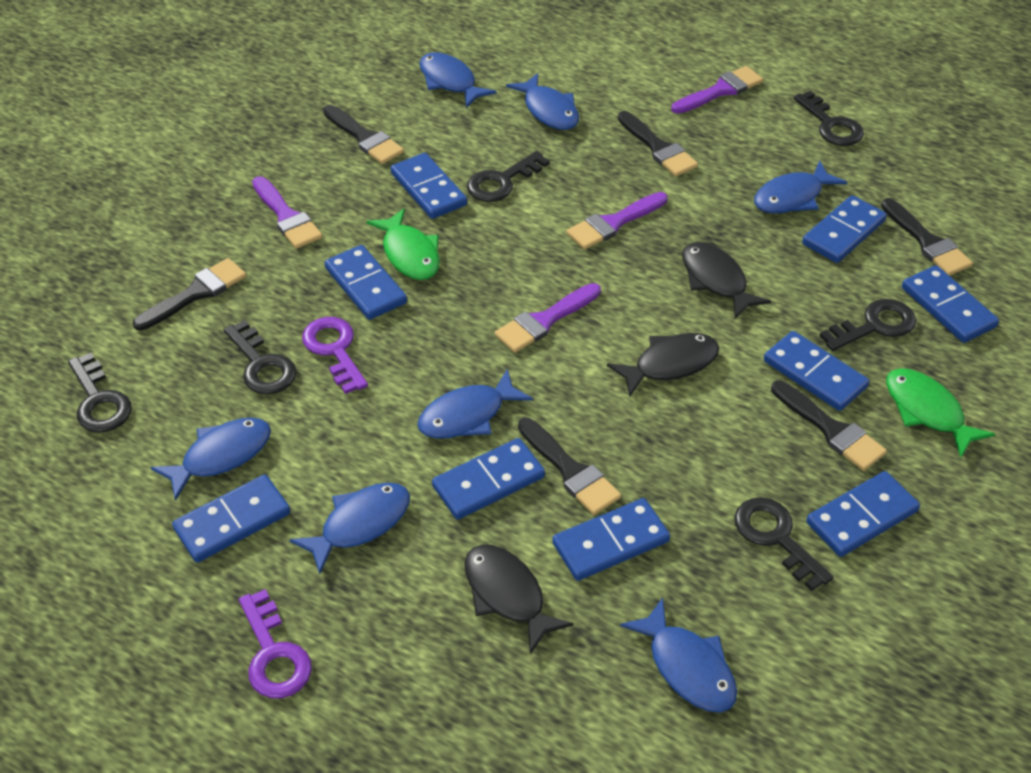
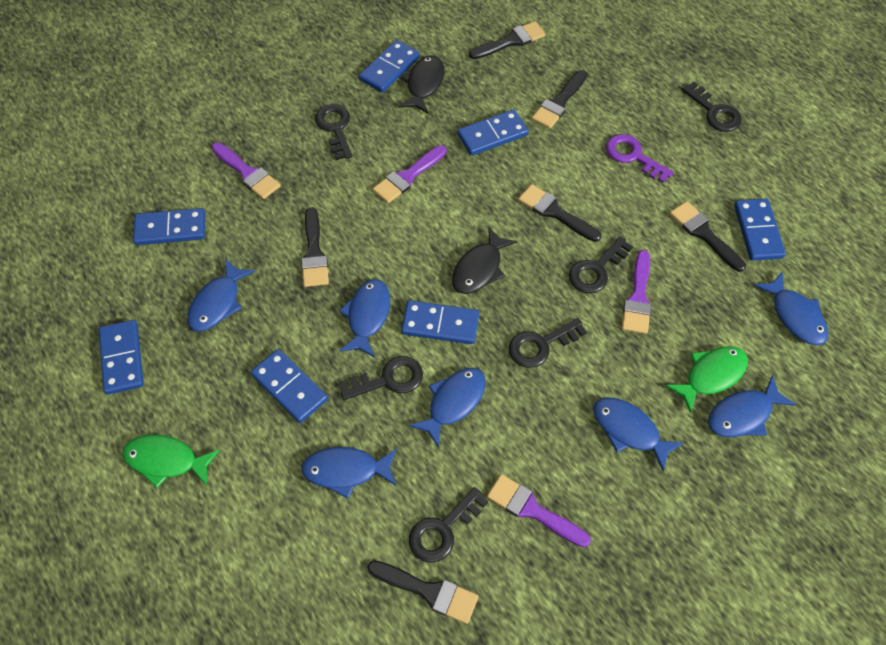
black fish: 3 -> 2
blue domino: 9 -> 7
purple key: 2 -> 1

